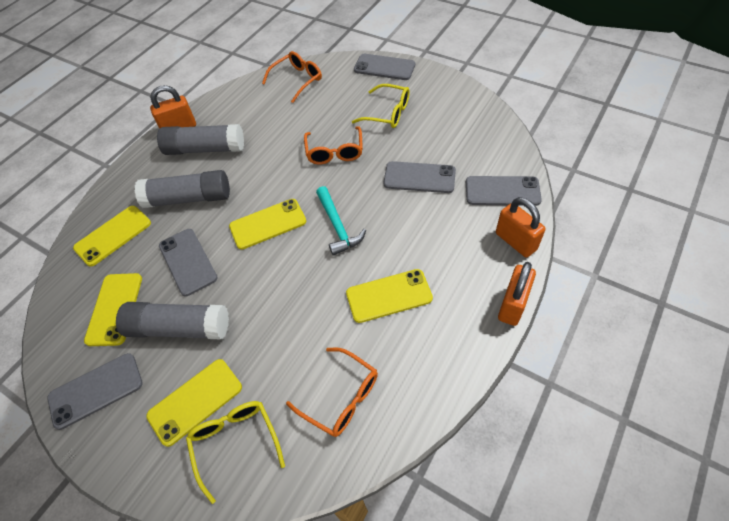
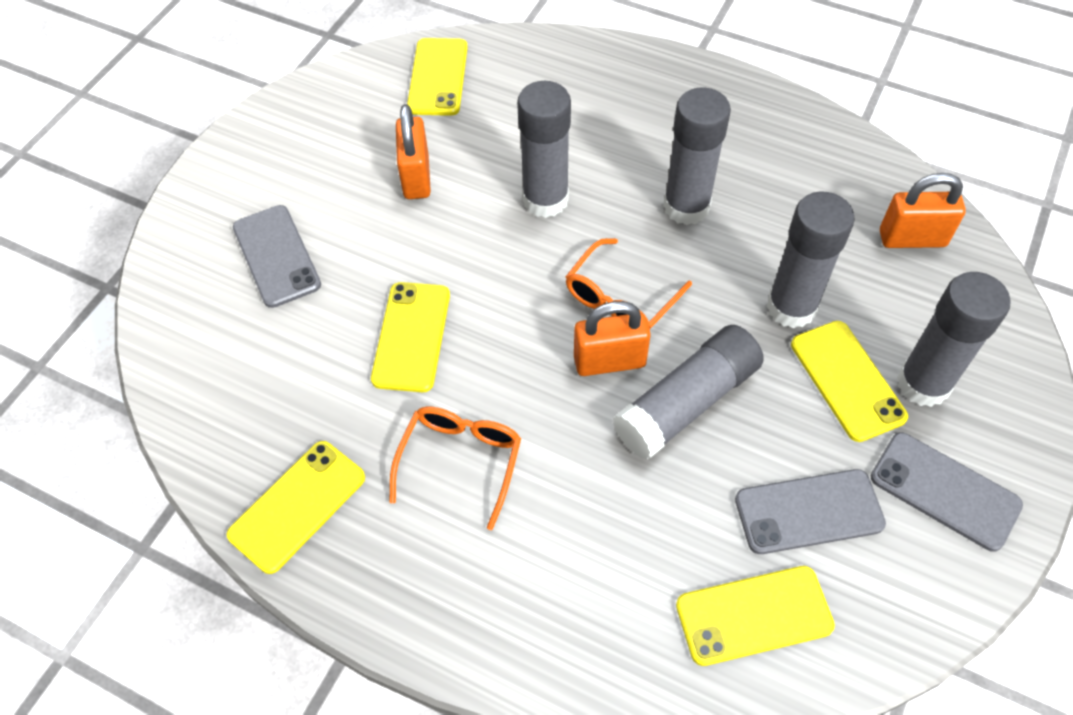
grey glue stick: 3 -> 5
grey phone: 5 -> 3
orange glasses: 3 -> 2
turquoise hammer: 1 -> 0
yellow glasses: 2 -> 0

